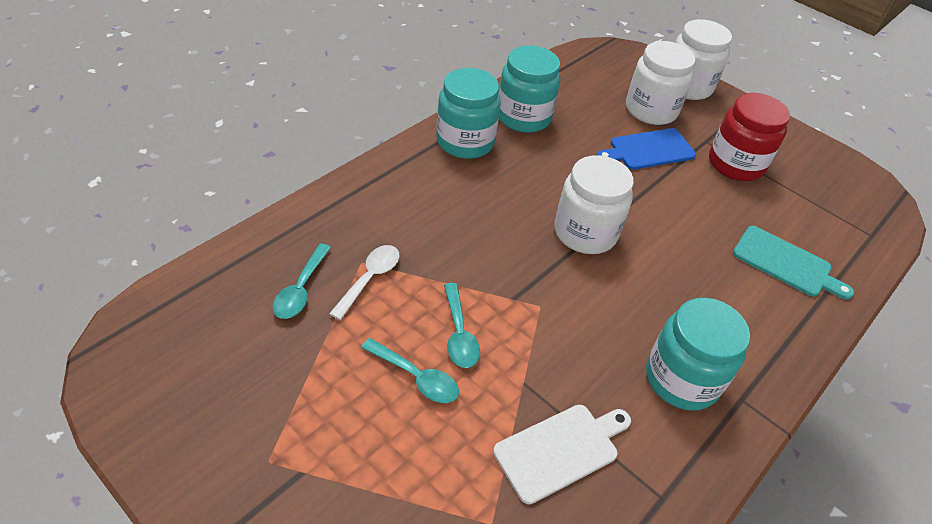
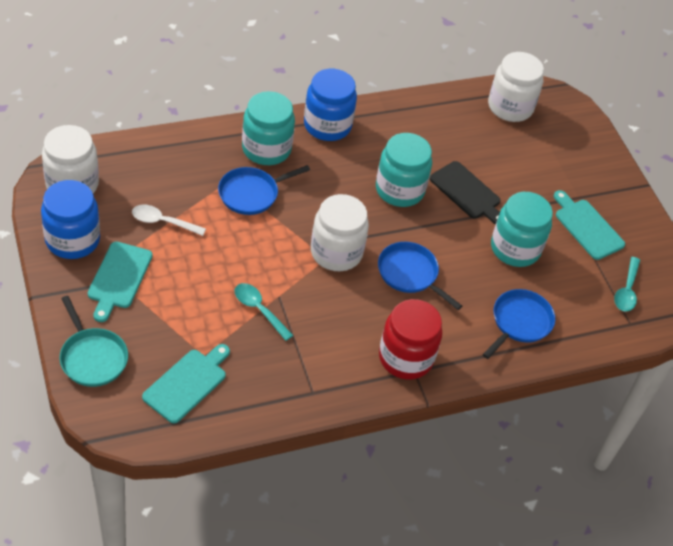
black cutting board: 0 -> 1
blue cutting board: 1 -> 0
blue jar: 0 -> 2
blue pan: 0 -> 3
turquoise cutting board: 1 -> 3
turquoise pan: 0 -> 1
turquoise spoon: 3 -> 2
white cutting board: 1 -> 0

